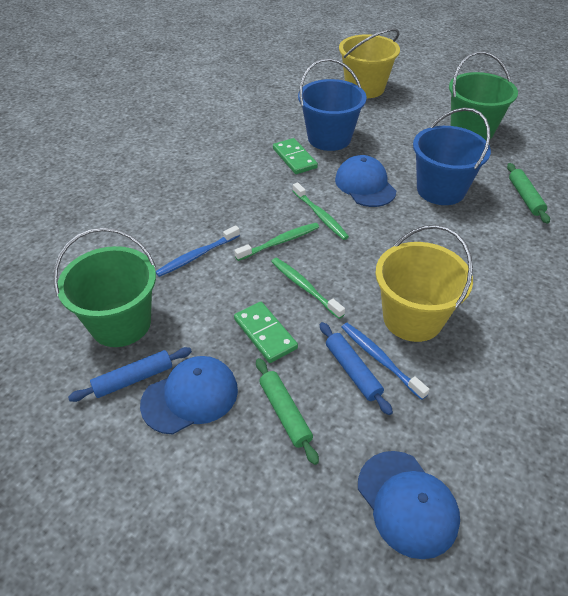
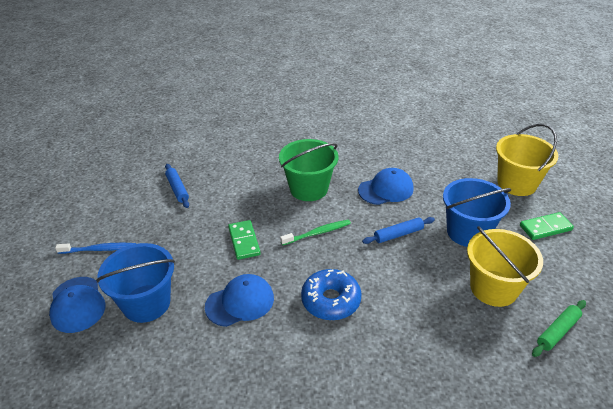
blue donut: 0 -> 1
blue toothbrush: 2 -> 1
green bucket: 2 -> 1
green rolling pin: 2 -> 1
green toothbrush: 3 -> 1

